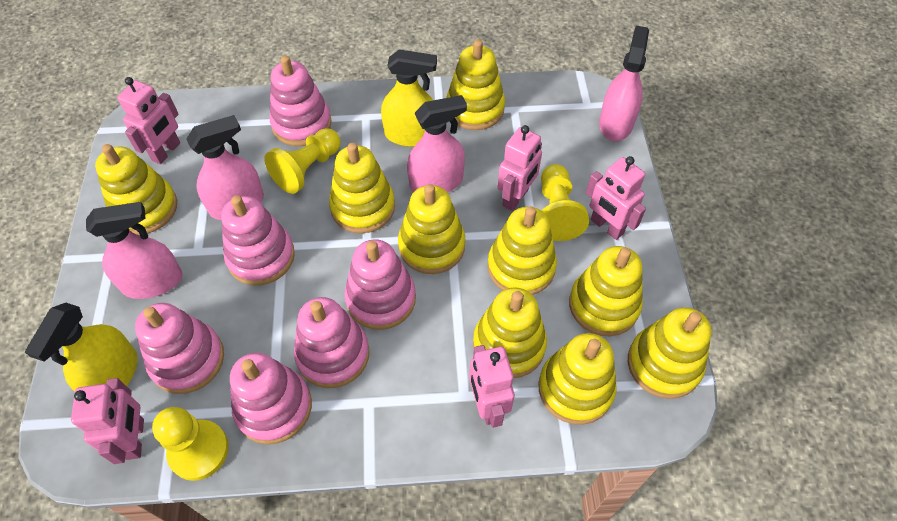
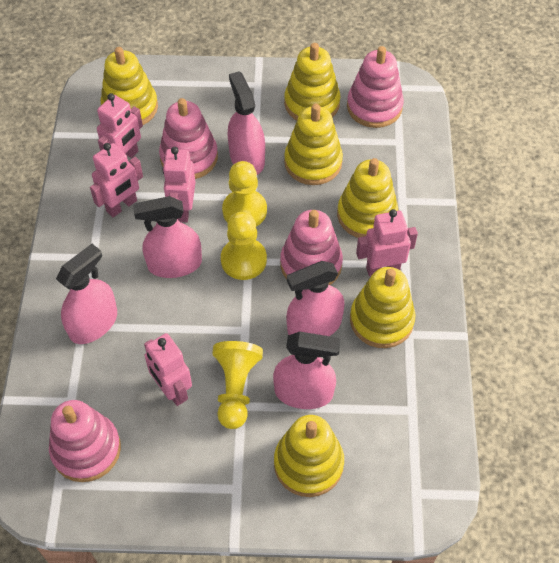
pink spray bottle: 4 -> 5
pink stacking toy: 6 -> 4
yellow spray bottle: 2 -> 0
yellow stacking toy: 9 -> 6

